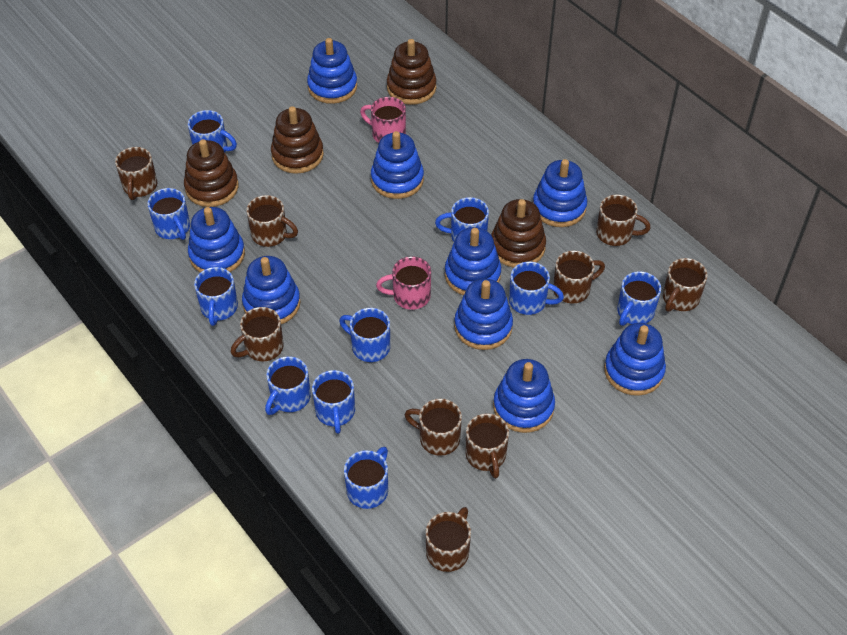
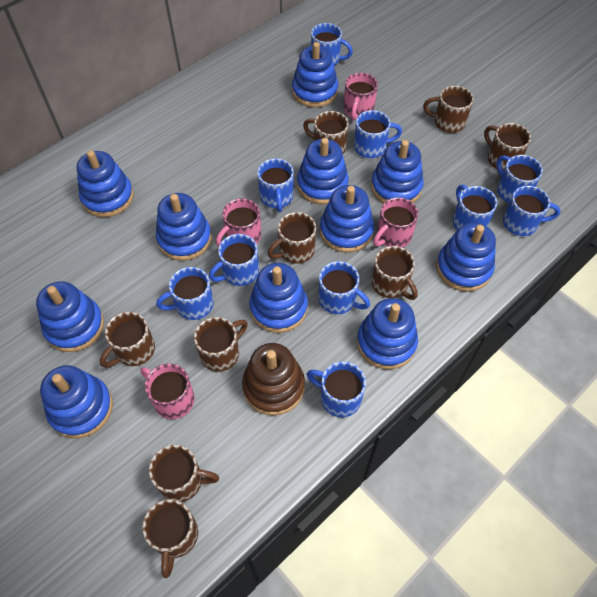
blue stacking toy: 9 -> 11
brown stacking toy: 4 -> 1
pink mug: 2 -> 4

